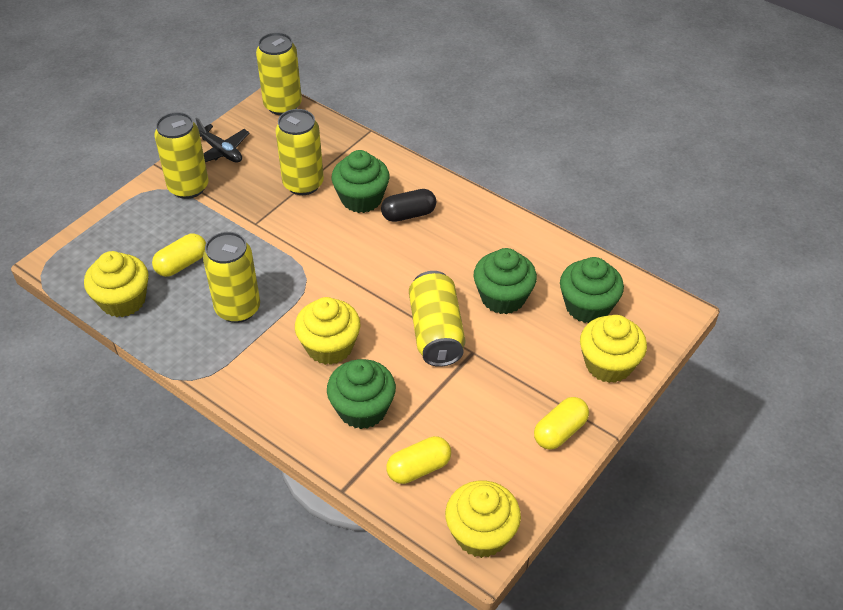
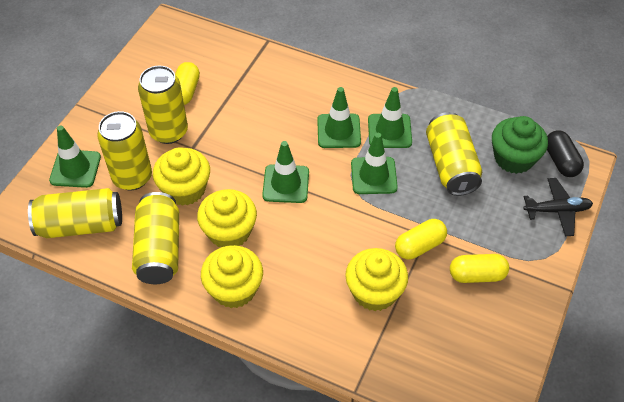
green cupcake: 4 -> 1
green traffic cone: 0 -> 5

